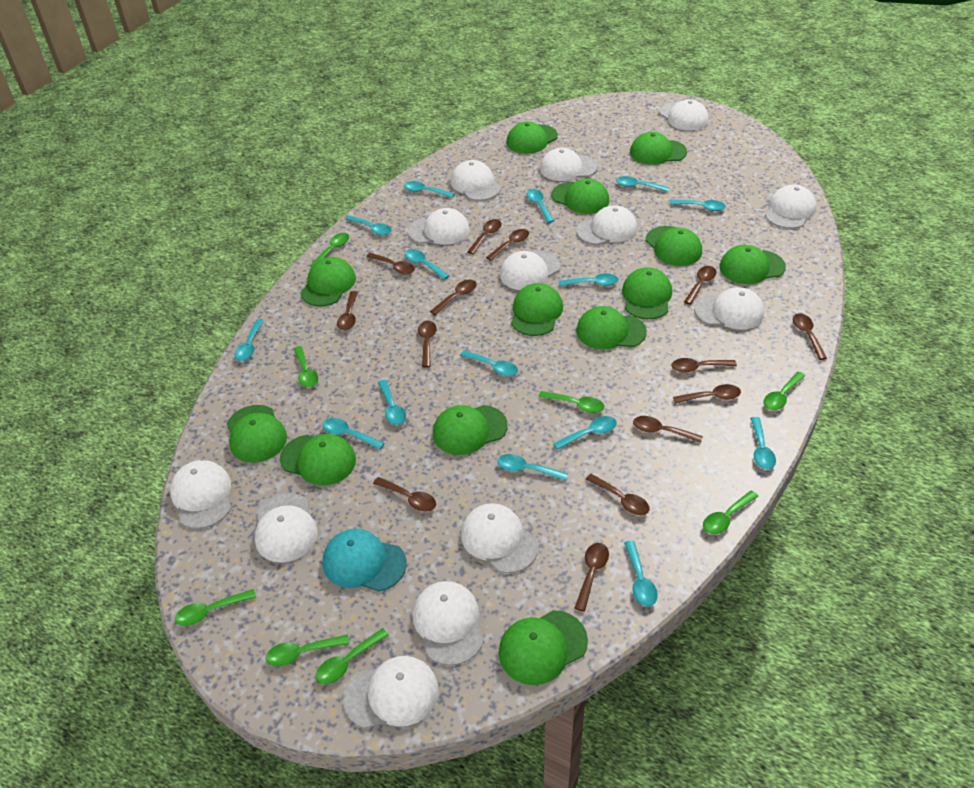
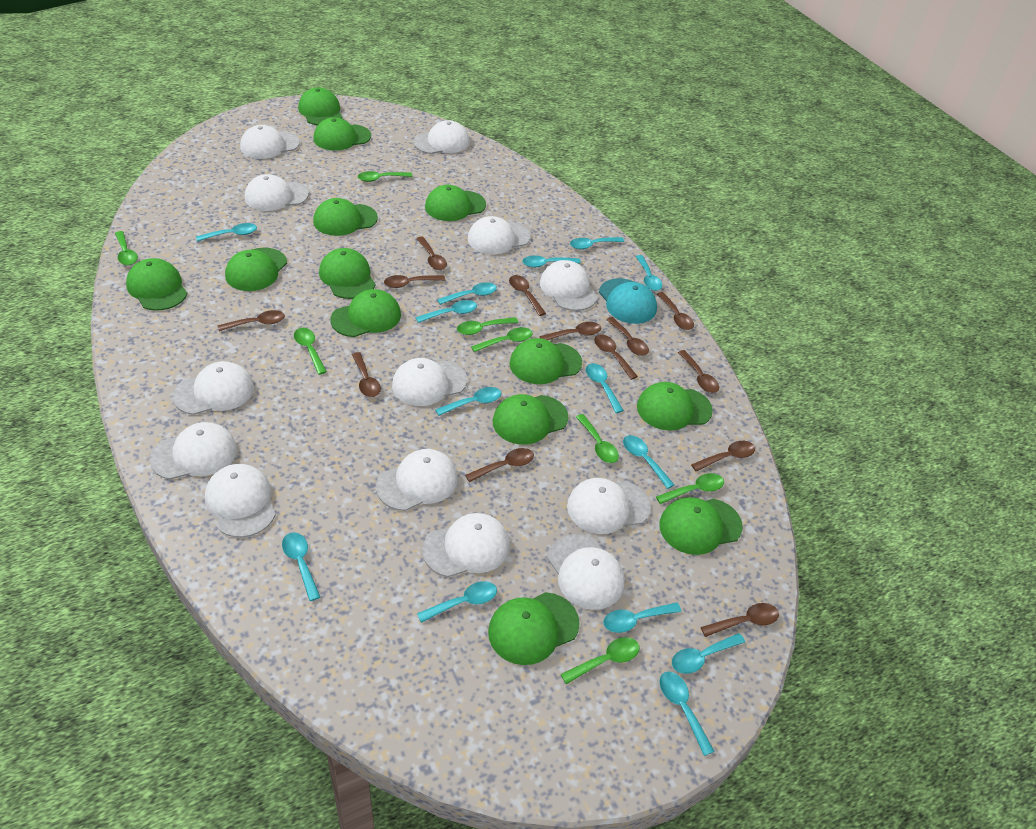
brown spoon: 14 -> 13
turquoise spoon: 15 -> 14

